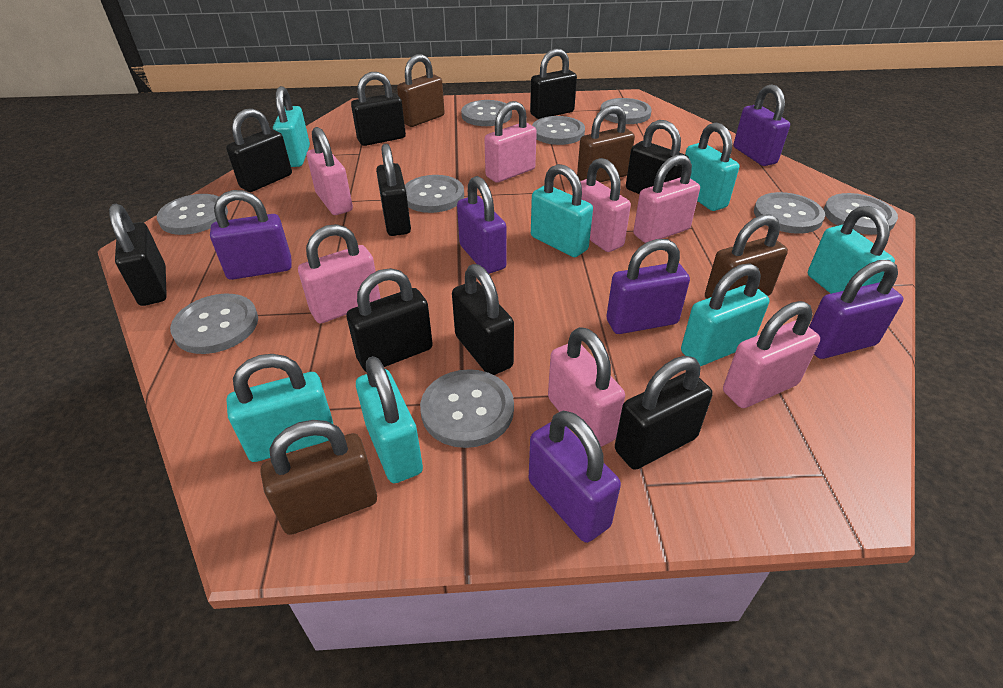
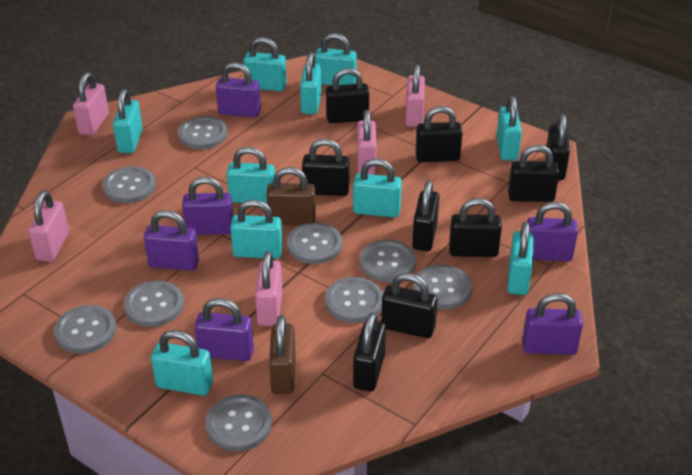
brown padlock: 4 -> 2
pink padlock: 7 -> 5
turquoise padlock: 7 -> 10

